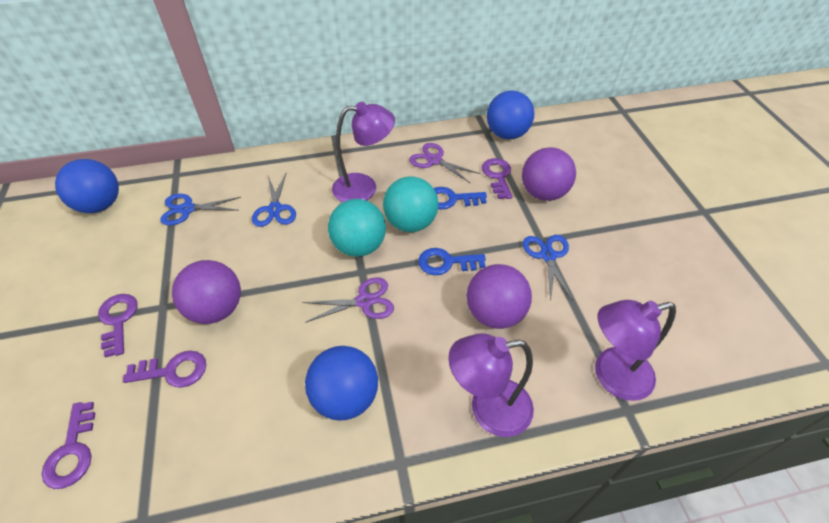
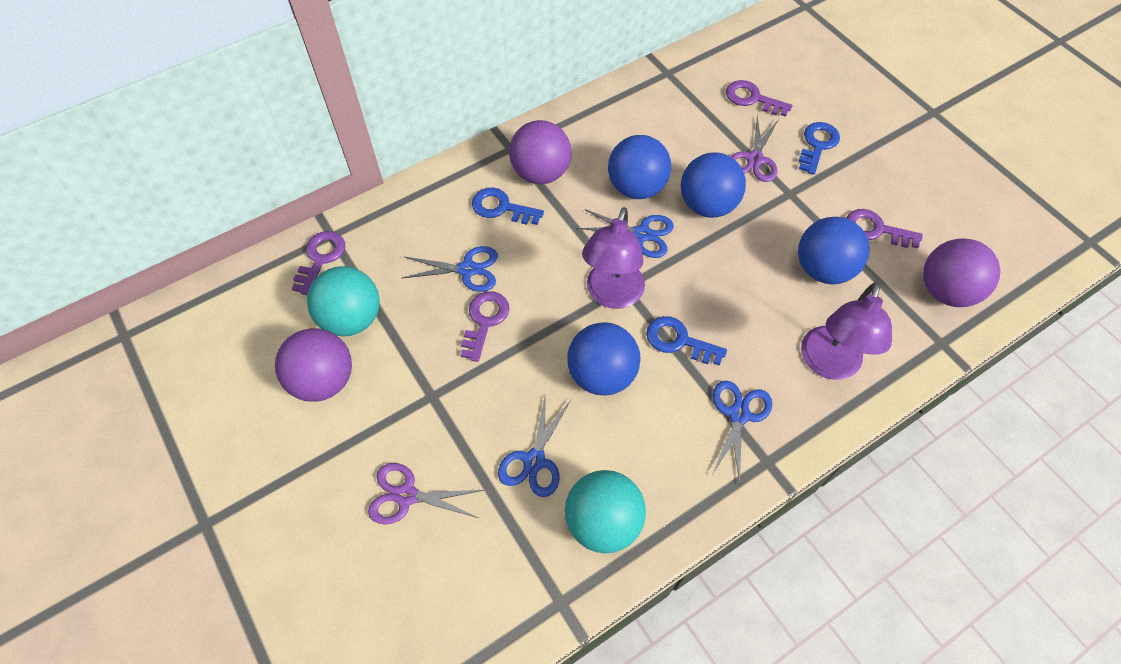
blue ball: 3 -> 4
blue key: 2 -> 3
blue scissors: 3 -> 4
purple lamp: 3 -> 2

